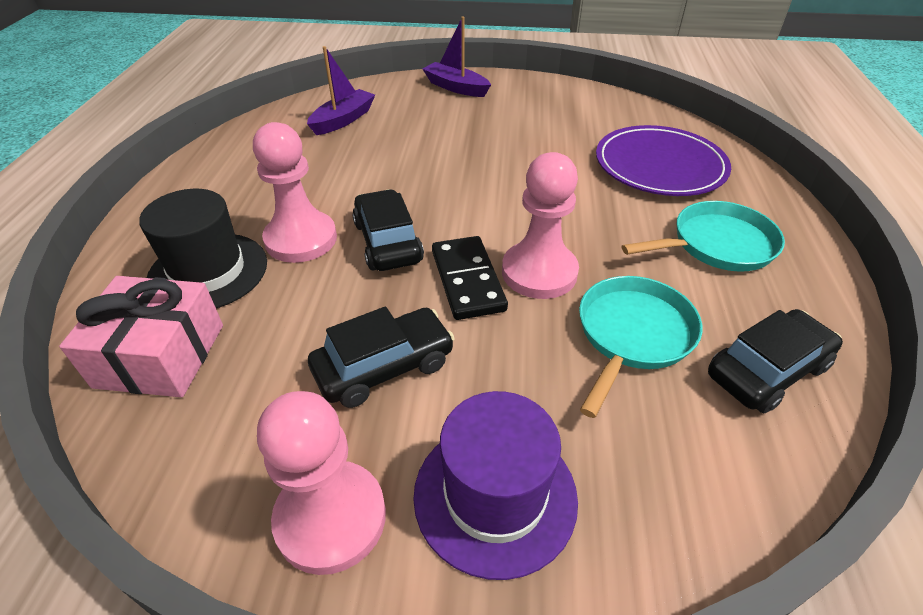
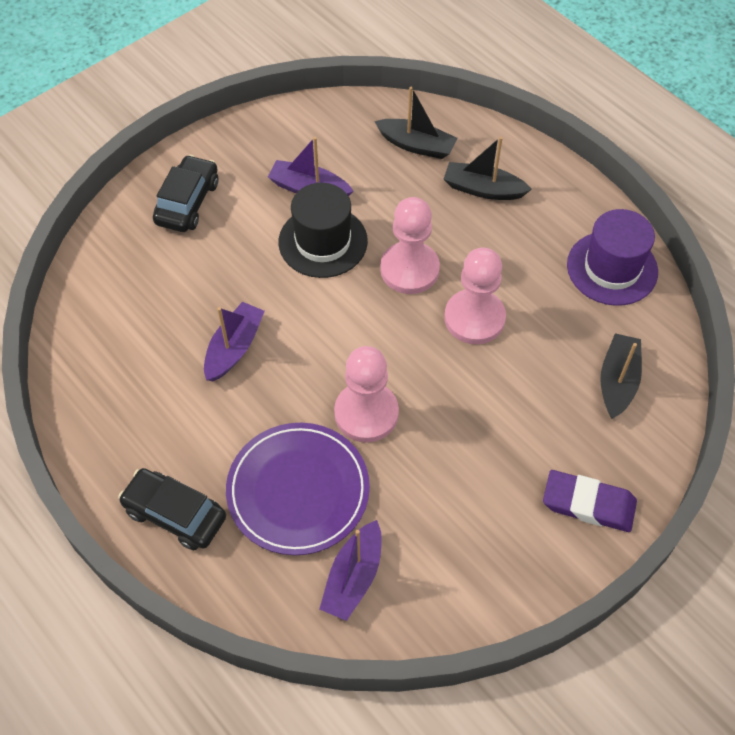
black boat: 0 -> 3
black car: 3 -> 2
black domino: 1 -> 0
pink gift: 1 -> 0
purple boat: 2 -> 3
purple eraser: 0 -> 1
turquoise pan: 2 -> 0

